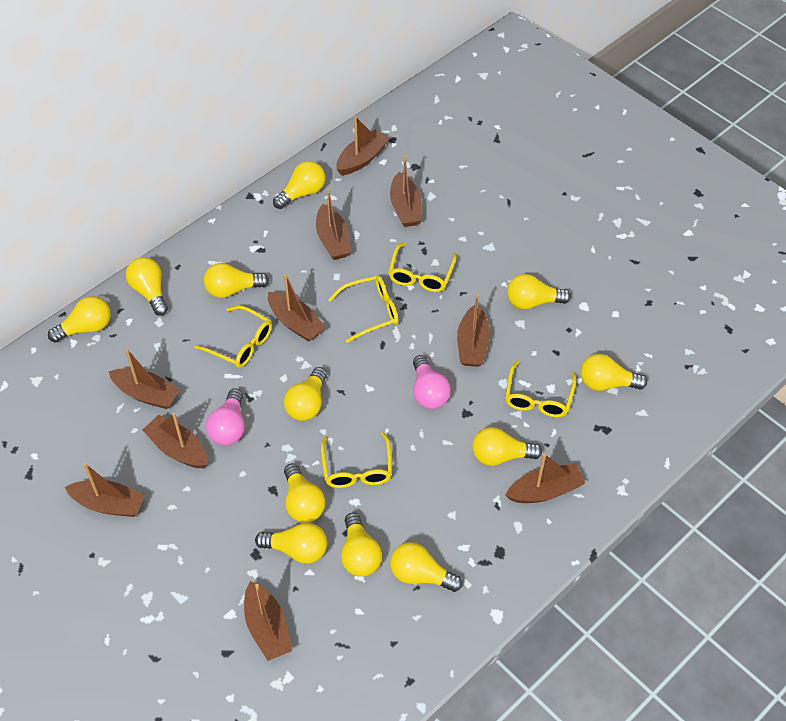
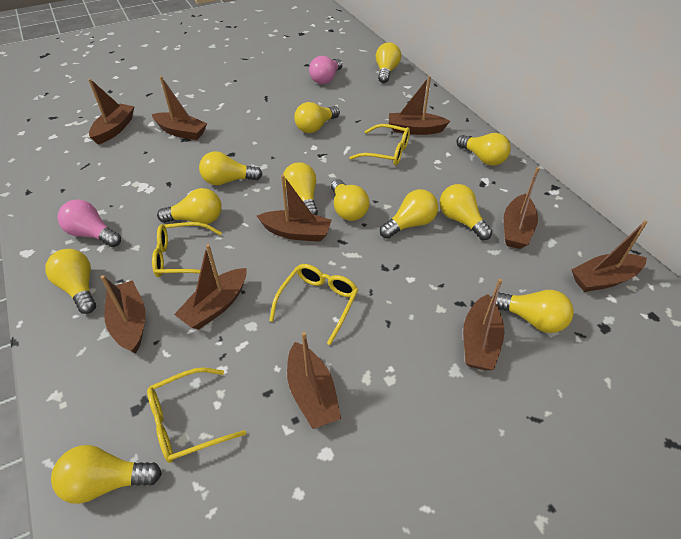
yellow glasses: 5 -> 4

